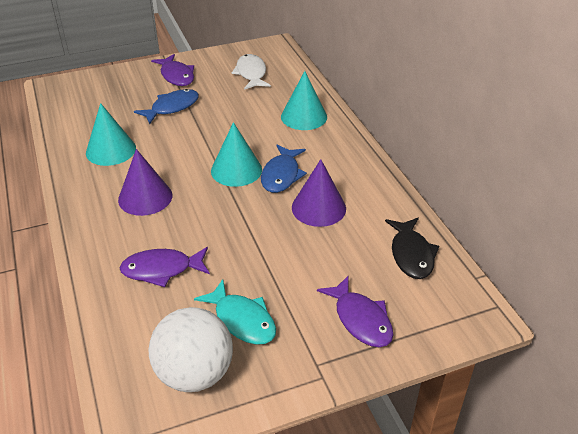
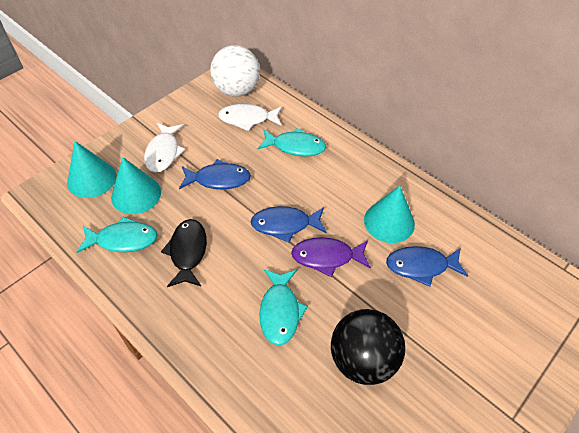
black ball: 0 -> 1
blue fish: 2 -> 3
purple cone: 2 -> 0
purple fish: 3 -> 1
turquoise fish: 1 -> 3
white fish: 1 -> 2

